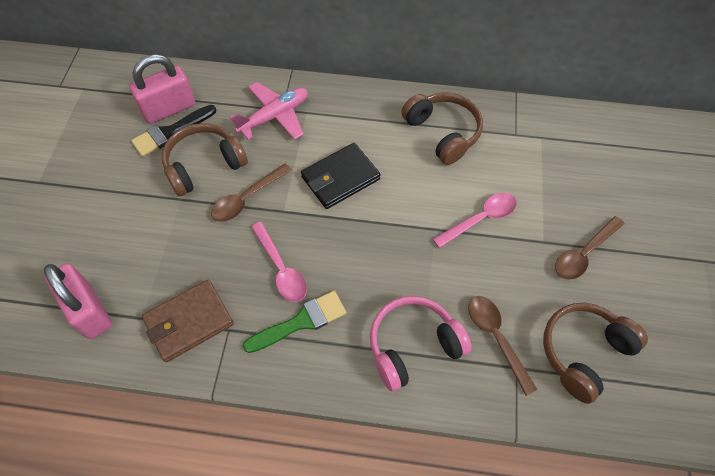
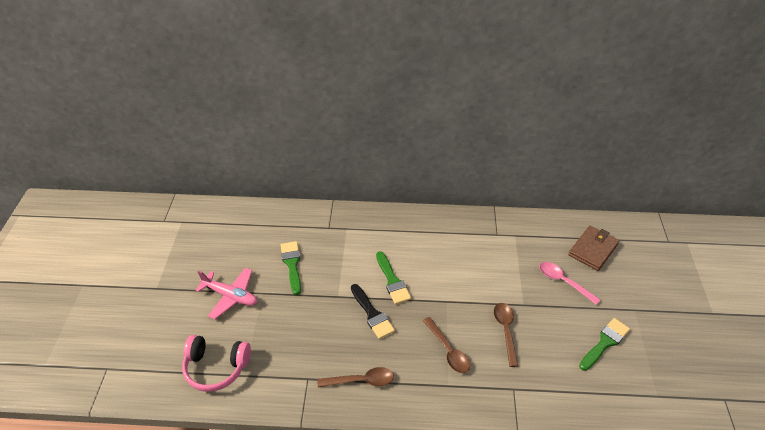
black wallet: 1 -> 0
brown headphones: 3 -> 0
green brush: 1 -> 3
pink padlock: 2 -> 0
pink spoon: 2 -> 1

